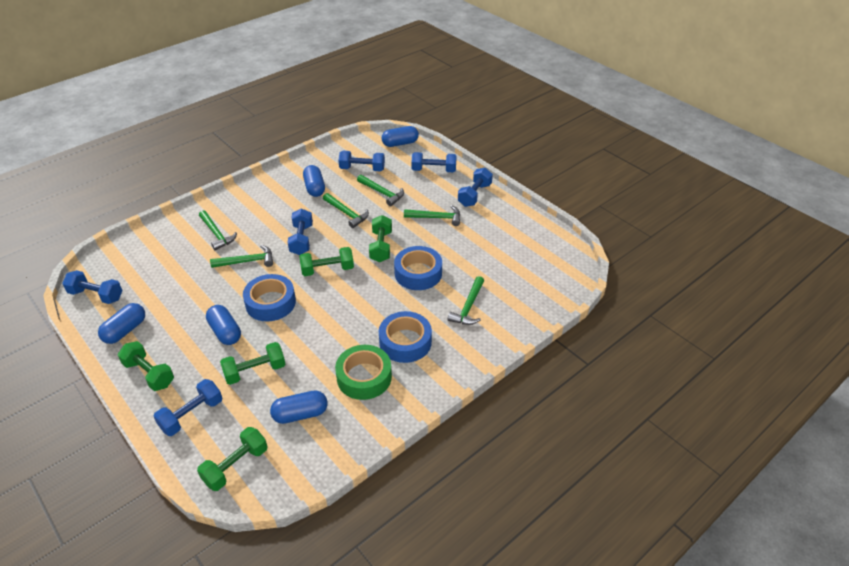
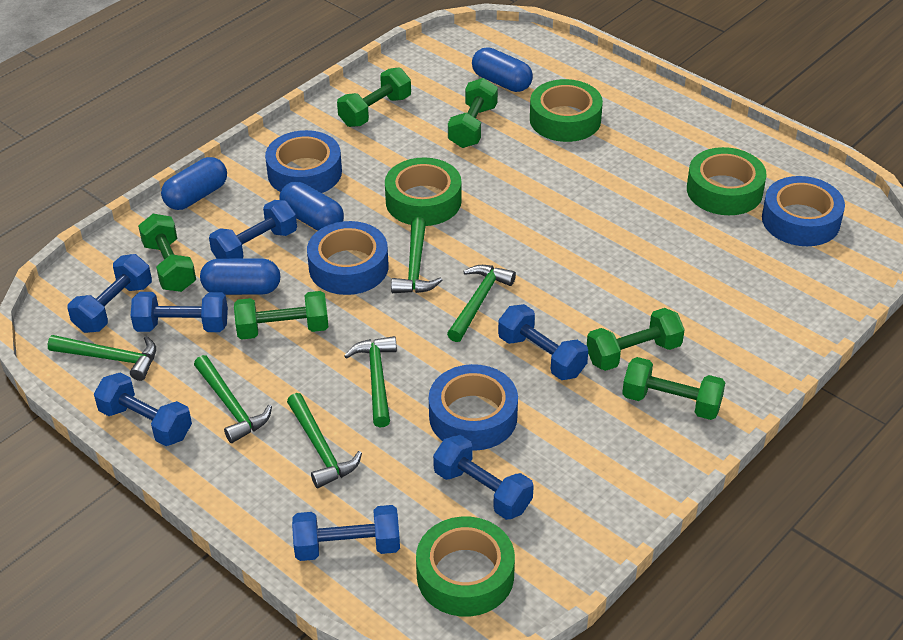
blue capsule: 5 -> 4
blue dumbbell: 6 -> 7
blue tape: 3 -> 4
green dumbbell: 5 -> 6
green tape: 1 -> 4

